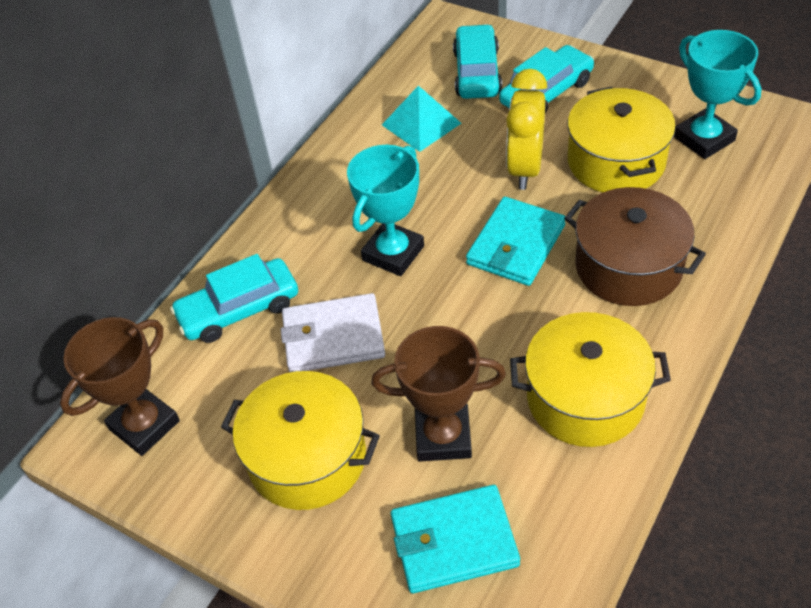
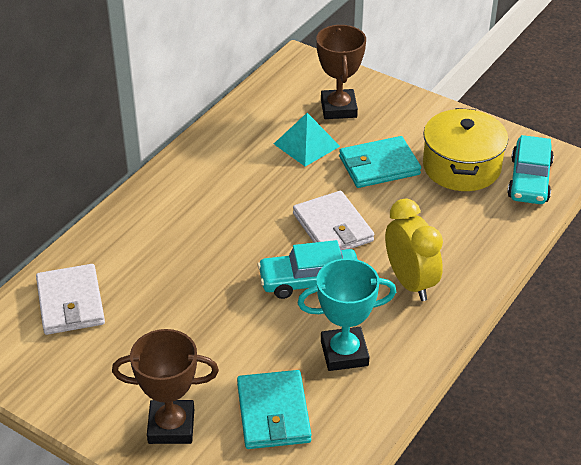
brown pot: 1 -> 0
turquoise car: 3 -> 2
turquoise trophy: 2 -> 1
white wallet: 1 -> 2
yellow pot: 3 -> 1

